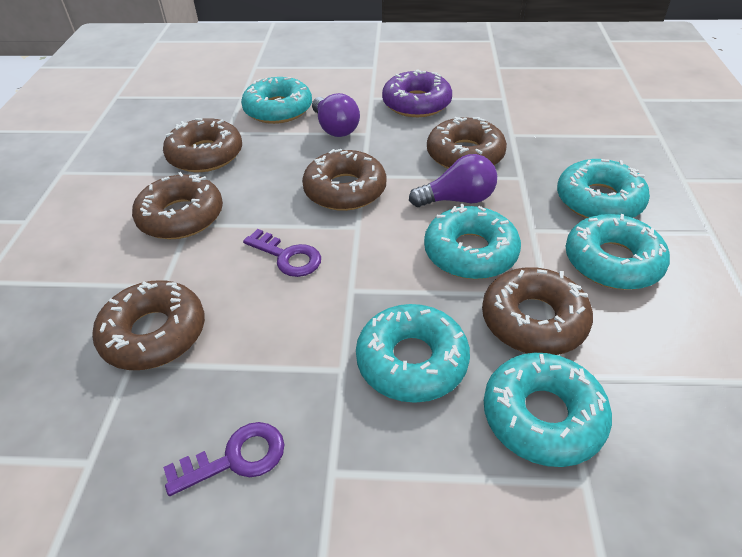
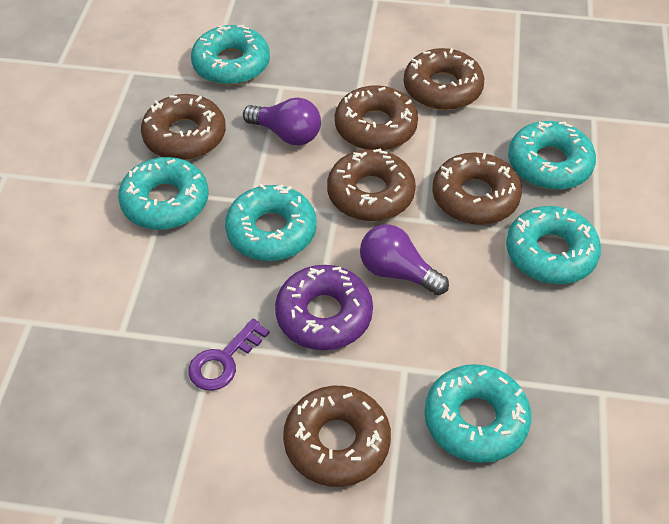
purple key: 2 -> 1

